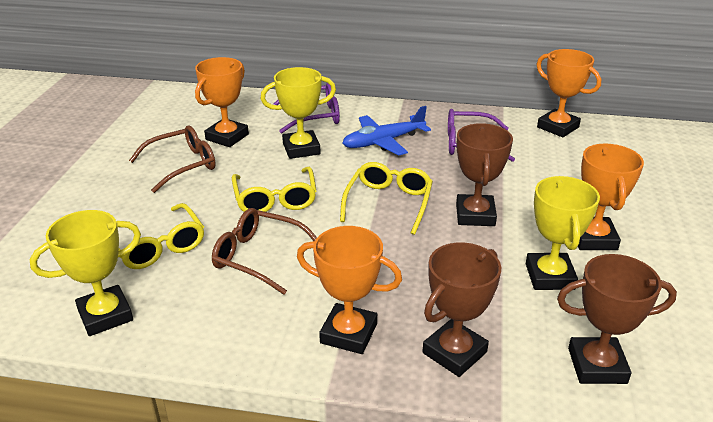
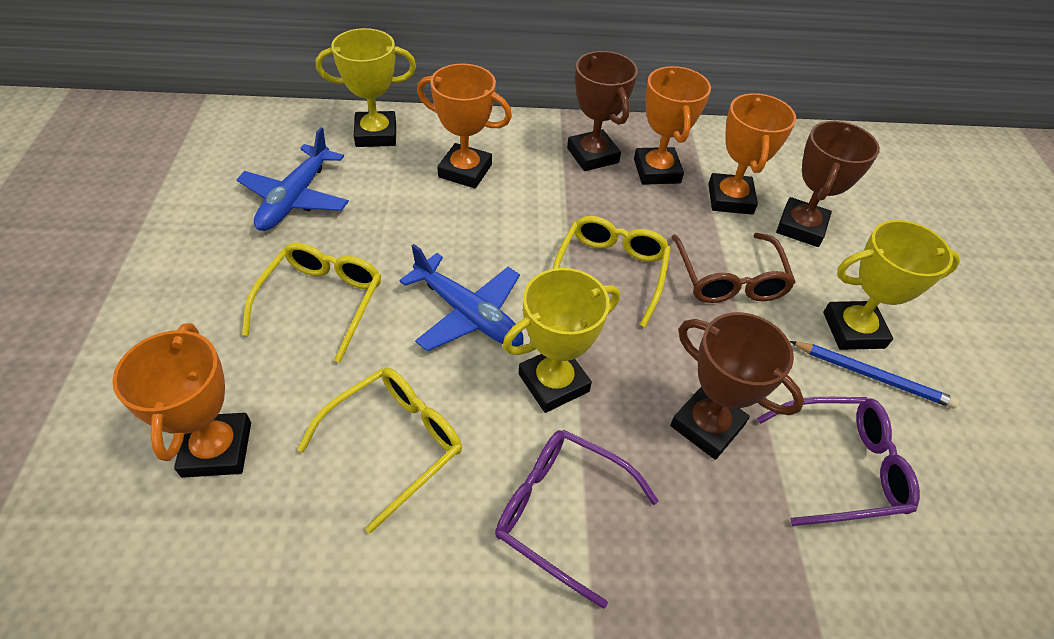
blue pencil: 0 -> 1
blue plane: 1 -> 2
brown glasses: 2 -> 1

